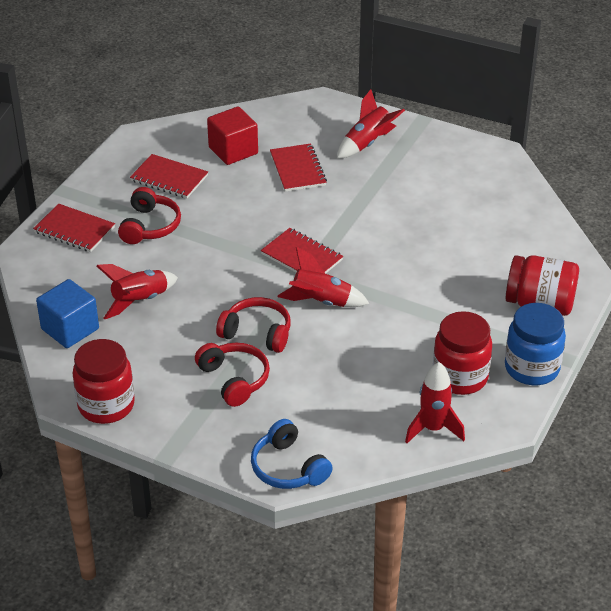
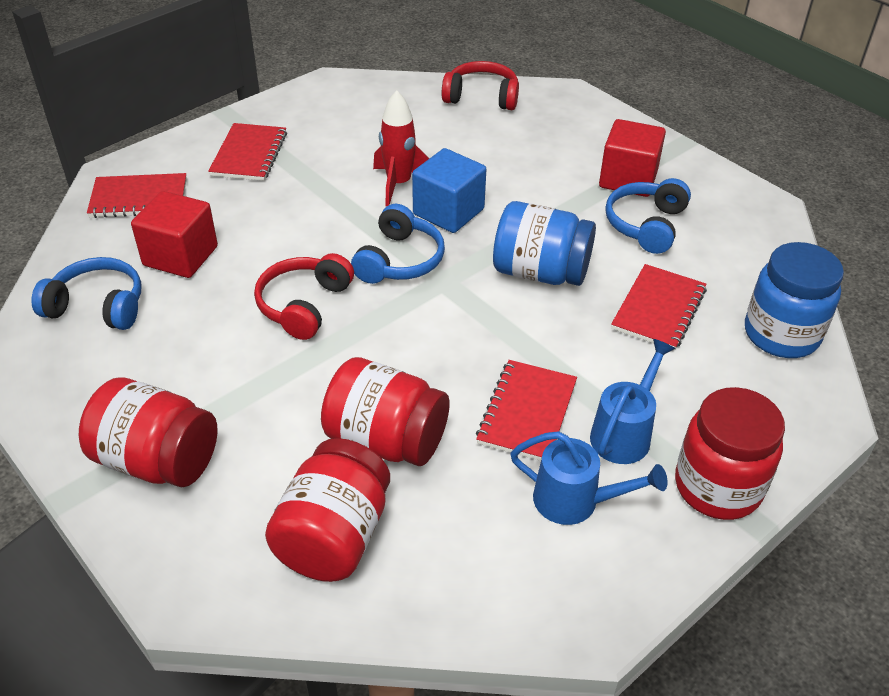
blue headphones: 1 -> 3
blue jar: 1 -> 2
blue watering can: 0 -> 2
red cube: 1 -> 2
red headphones: 3 -> 2
red jar: 3 -> 4
red rocket: 4 -> 1

